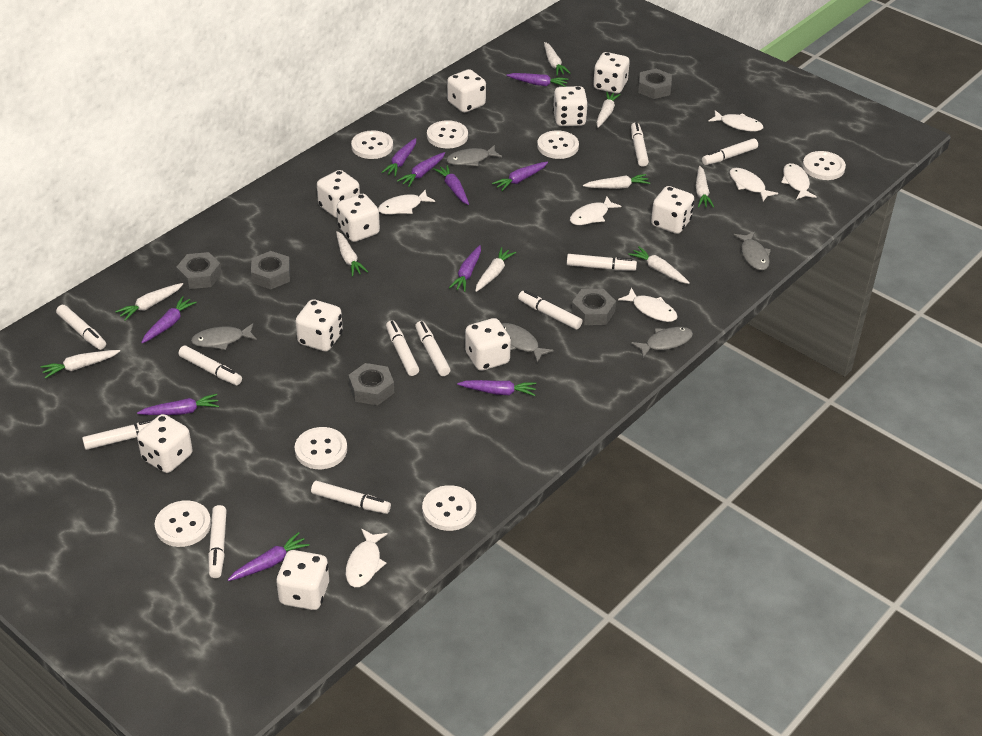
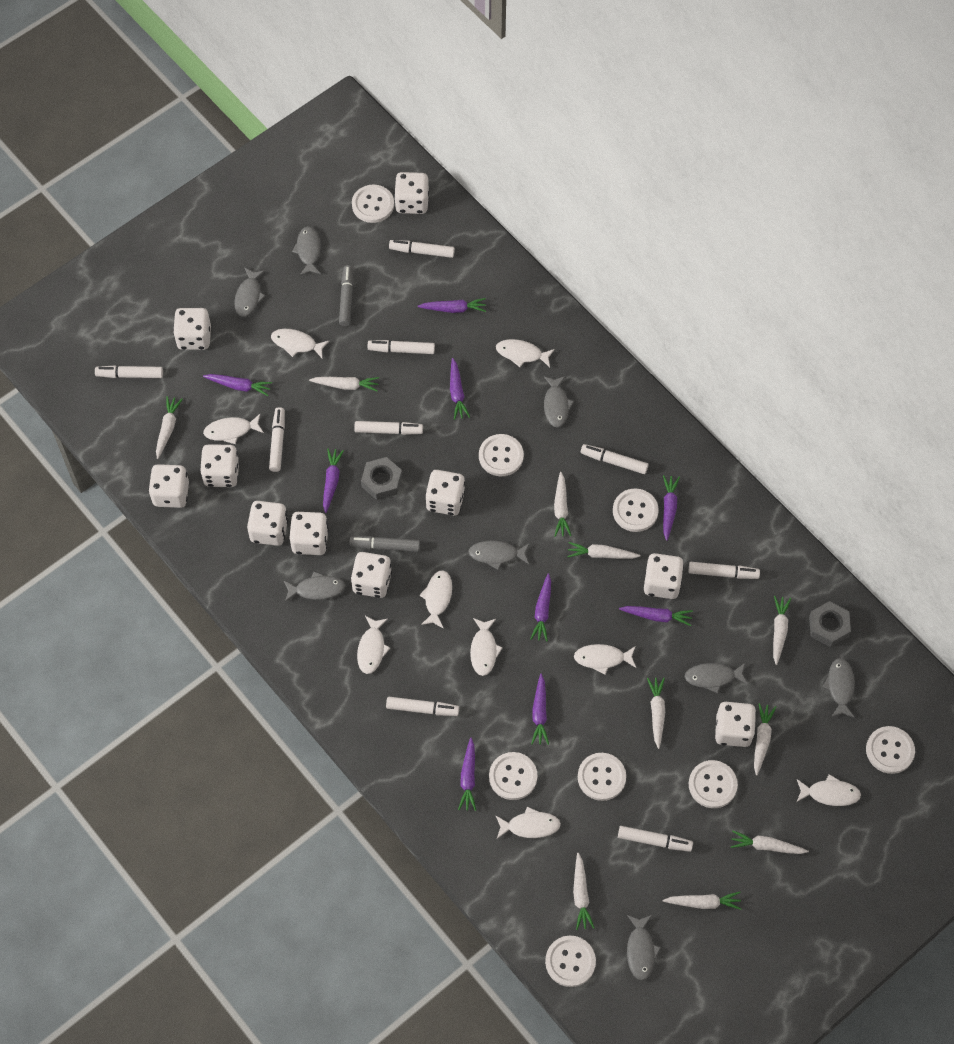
grey fish: 5 -> 8
grey marker: 0 -> 2
grey nut: 5 -> 2
purple carrot: 10 -> 9
white button: 7 -> 8
white carrot: 9 -> 10
white fish: 7 -> 9
white marker: 11 -> 9

